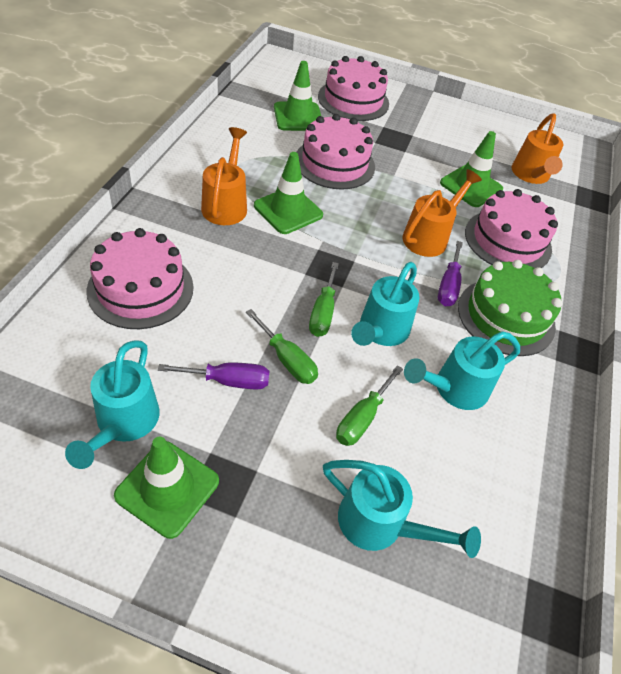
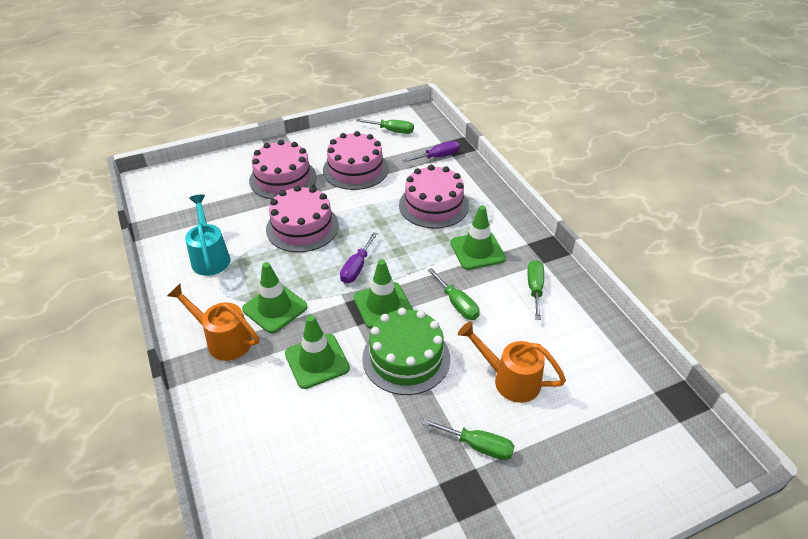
green screwdriver: 3 -> 4
orange watering can: 3 -> 2
turquoise watering can: 4 -> 1

